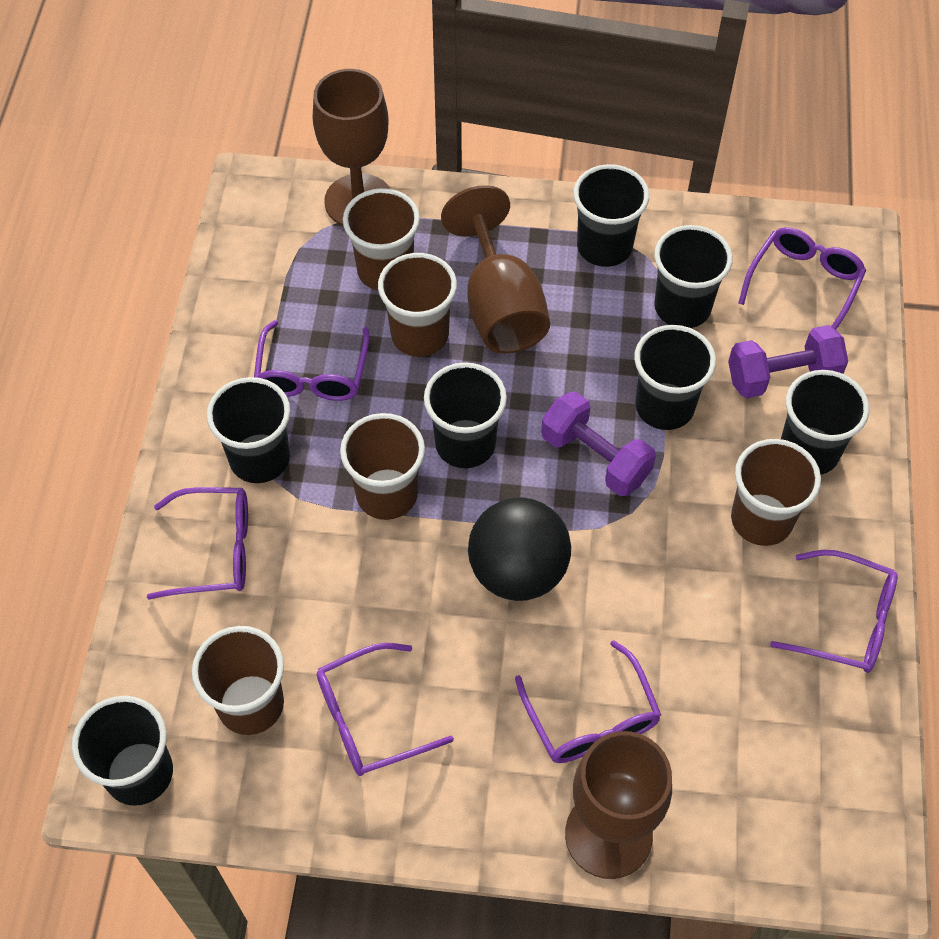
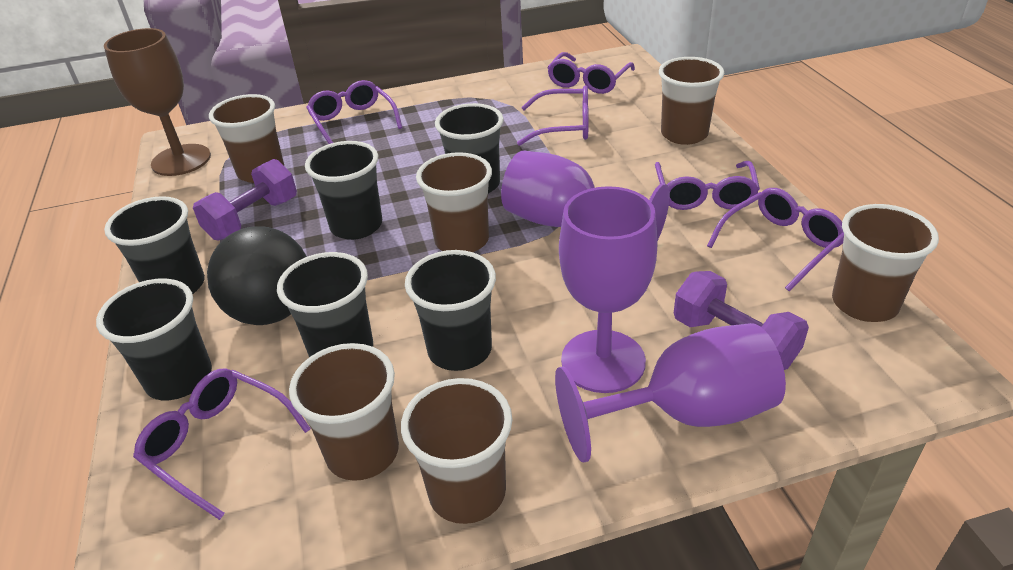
black cup: 7 -> 6
brown cup: 5 -> 6
brown goblet: 3 -> 1
purple goblet: 0 -> 3

